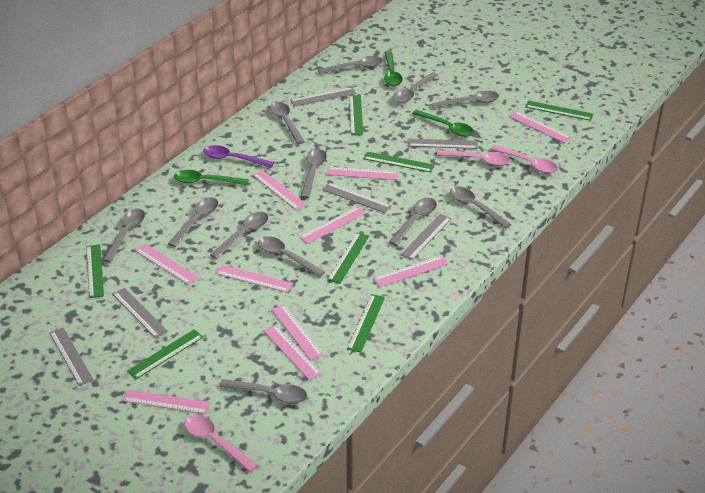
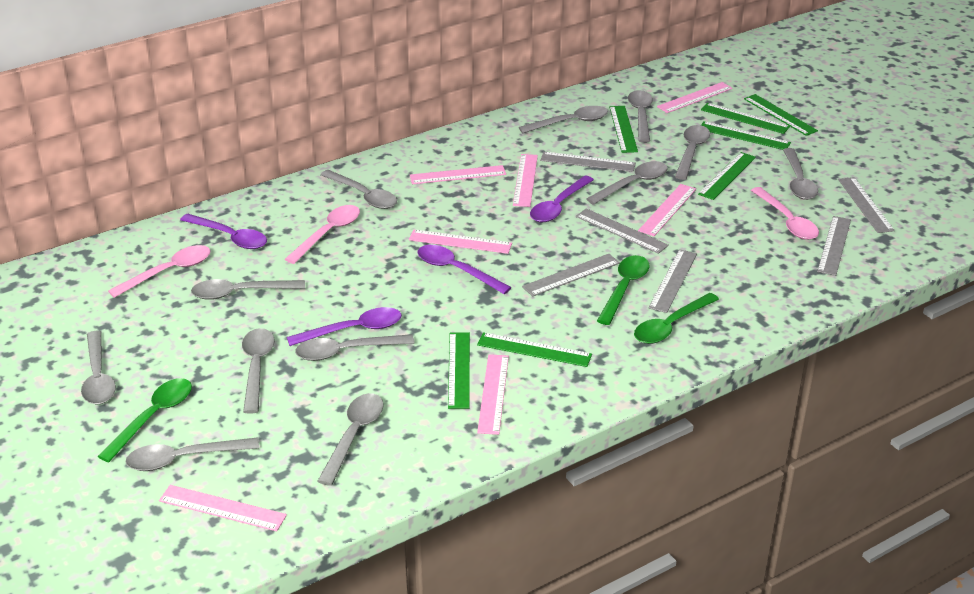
pink ruler: 10 -> 7
purple spoon: 1 -> 4

